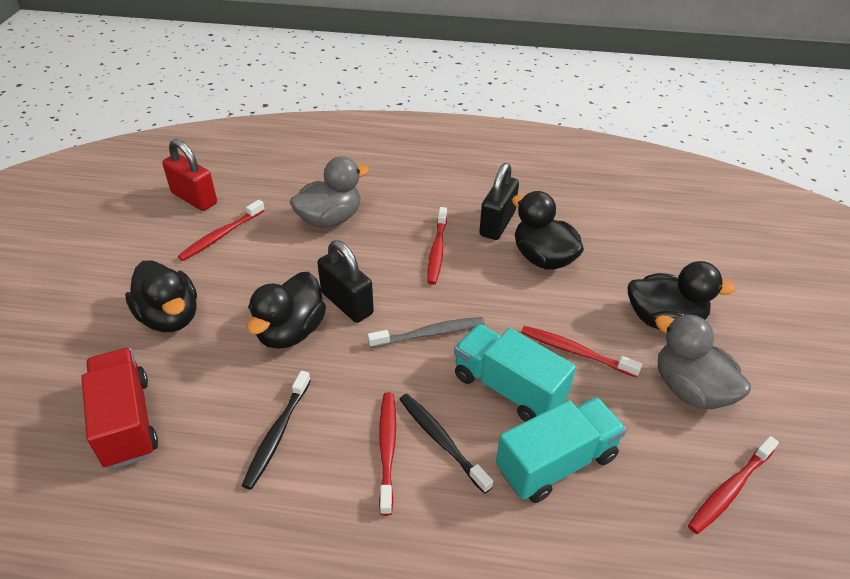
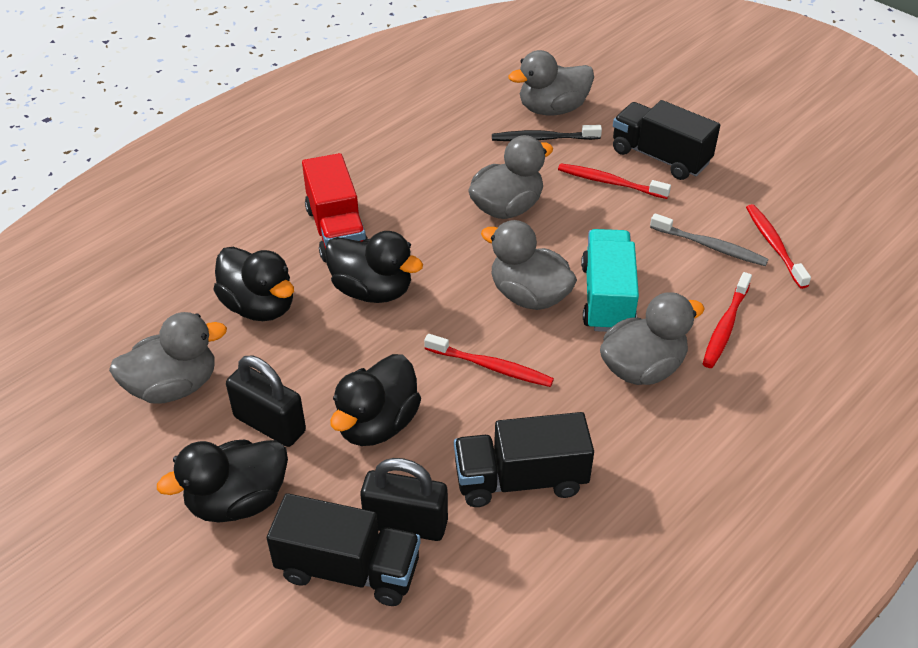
black toothbrush: 2 -> 1
black truck: 0 -> 3
grey duck: 2 -> 5
red padlock: 1 -> 0
red toothbrush: 5 -> 4
turquoise truck: 2 -> 1

